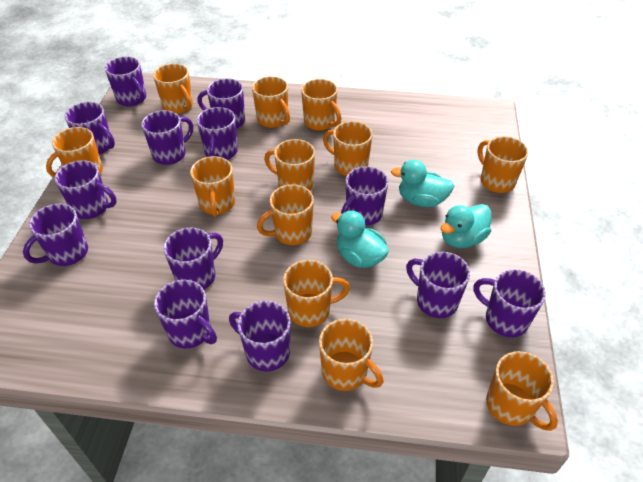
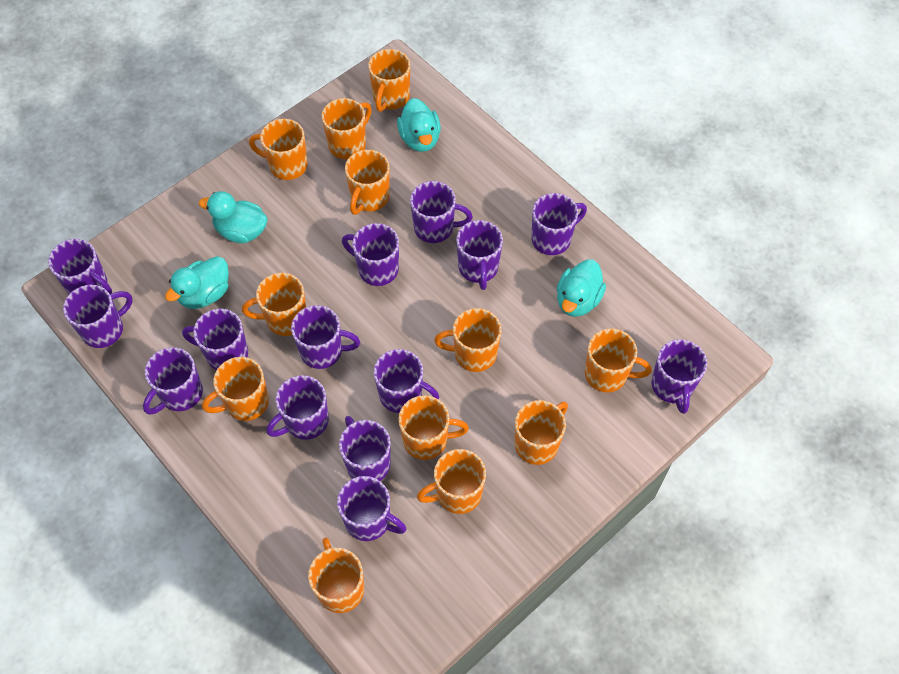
purple mug: 13 -> 14
turquoise duck: 3 -> 4

